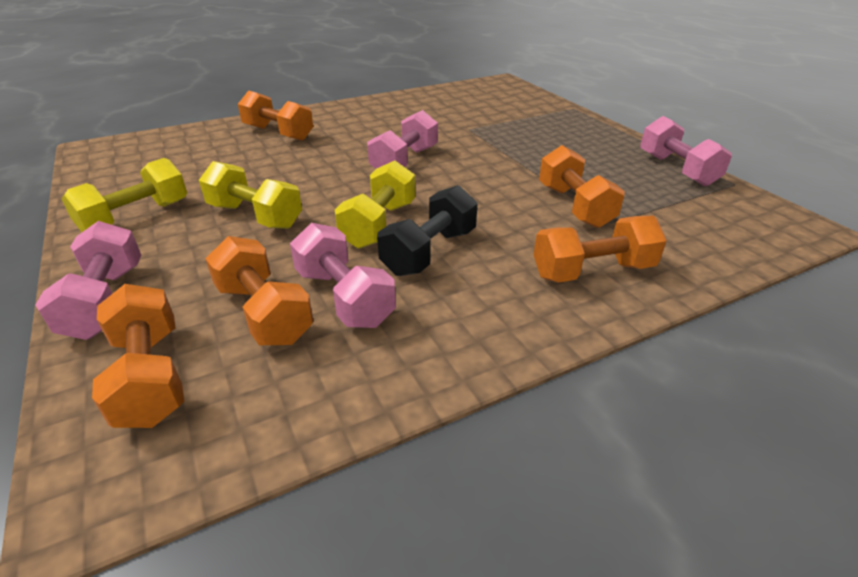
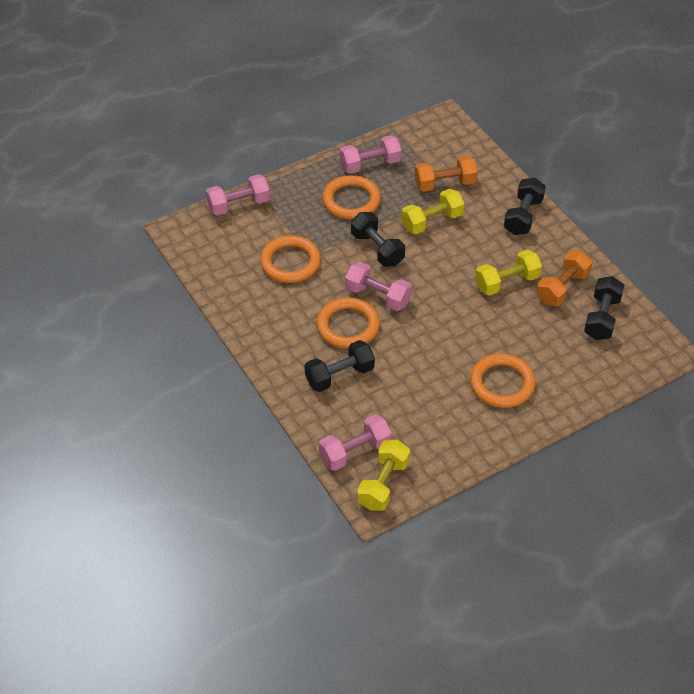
black dumbbell: 1 -> 4
orange dumbbell: 5 -> 2
orange ring: 0 -> 4

